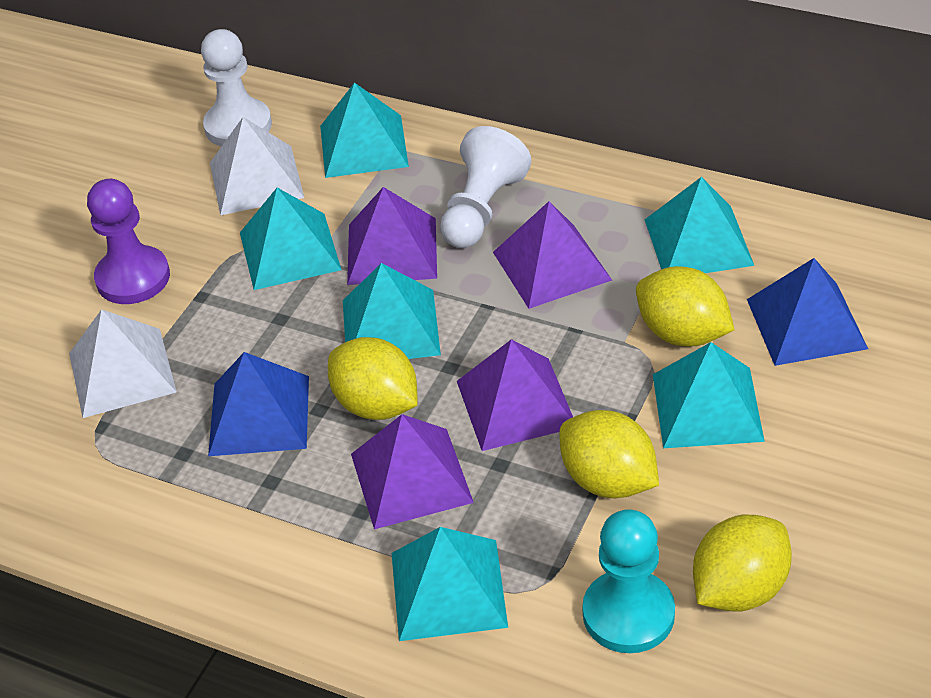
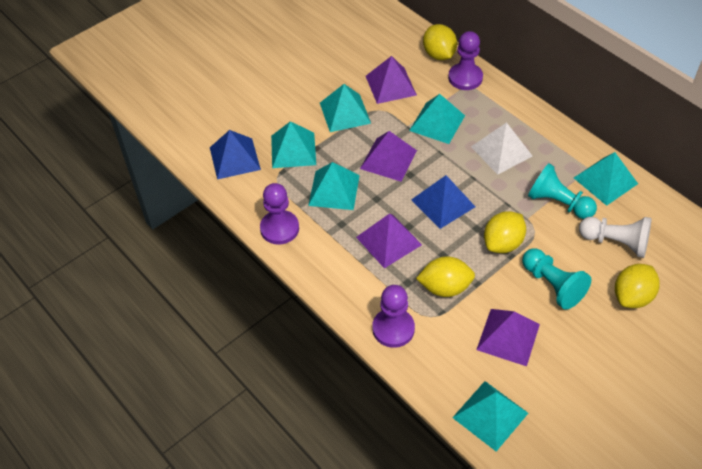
purple pawn: 1 -> 3
turquoise pawn: 1 -> 2
white pawn: 2 -> 1
white pyramid: 2 -> 1

